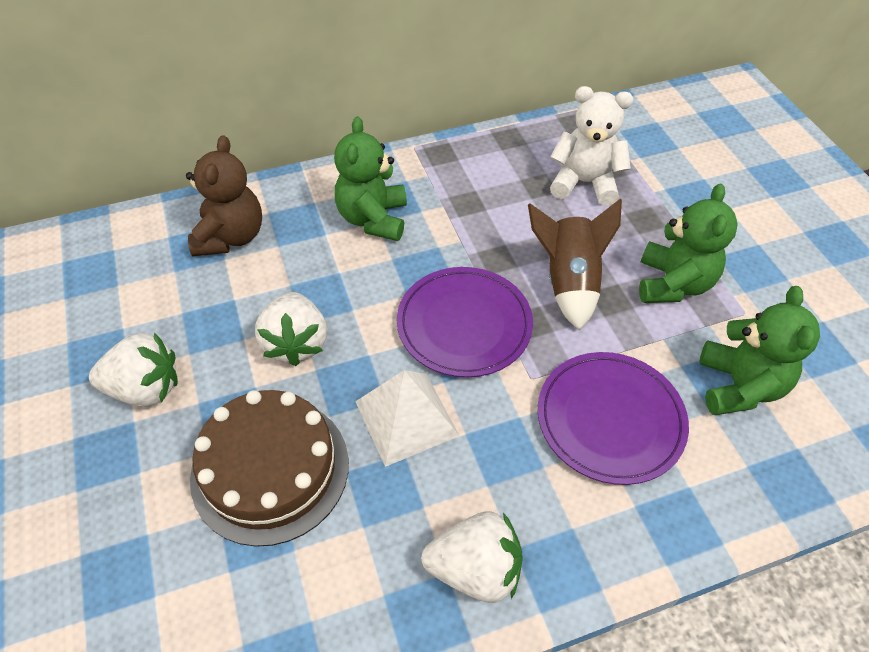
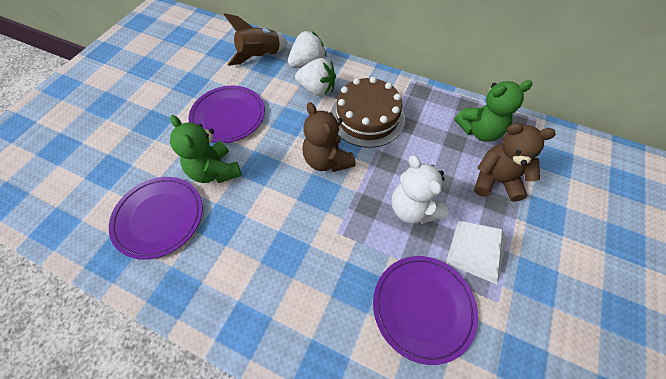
brown teddy bear: 1 -> 2
green teddy bear: 3 -> 2
purple plate: 2 -> 3
white strawberry: 3 -> 2

